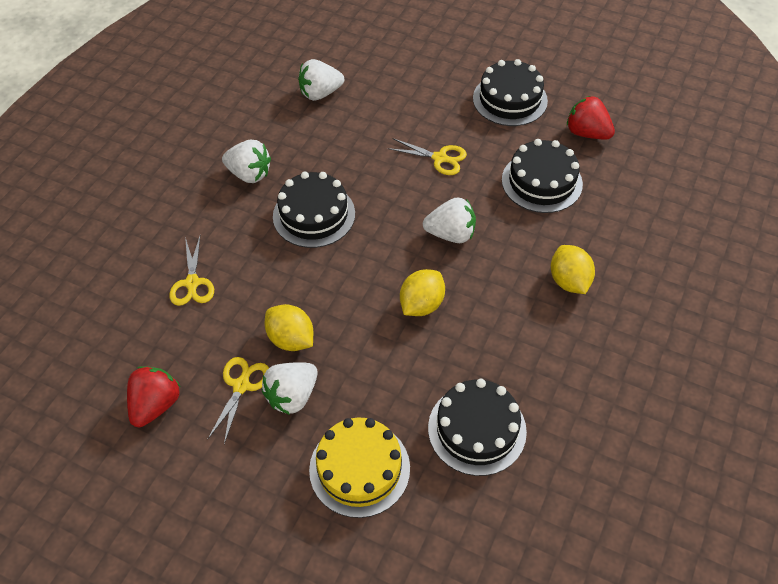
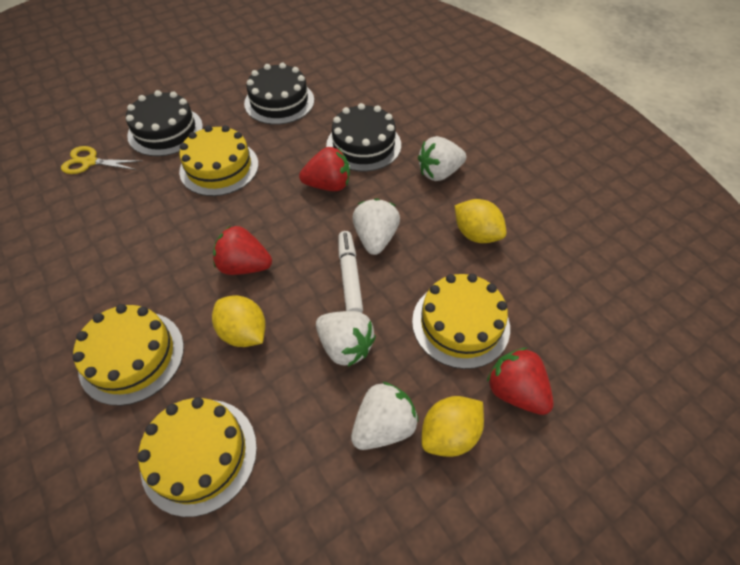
black cake: 4 -> 3
red strawberry: 2 -> 3
white marker: 0 -> 1
yellow cake: 1 -> 4
yellow scissors: 3 -> 1

